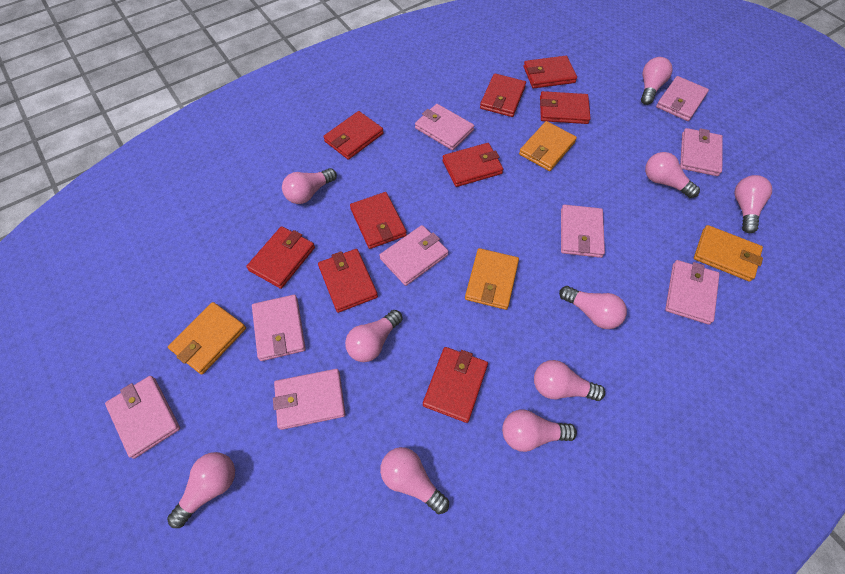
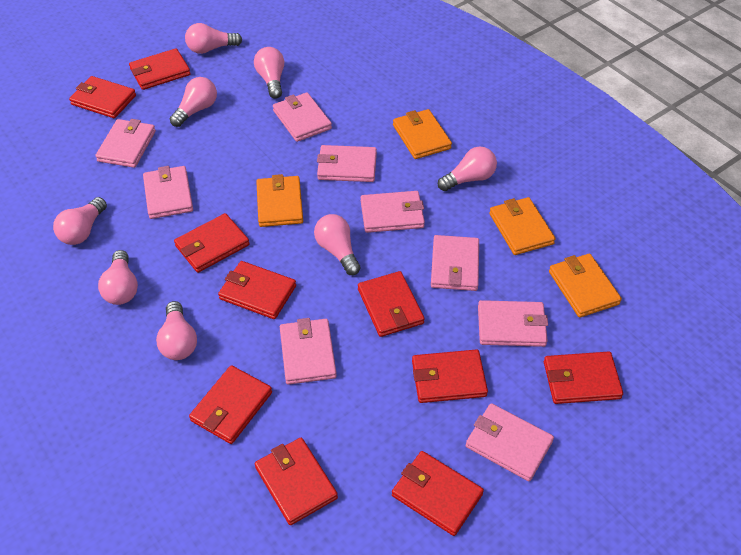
pink light bulb: 10 -> 8
red wallet: 9 -> 10

